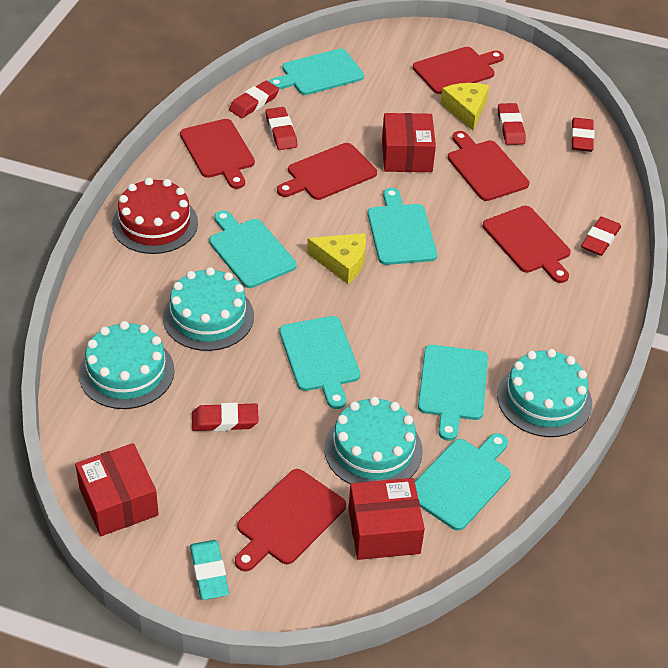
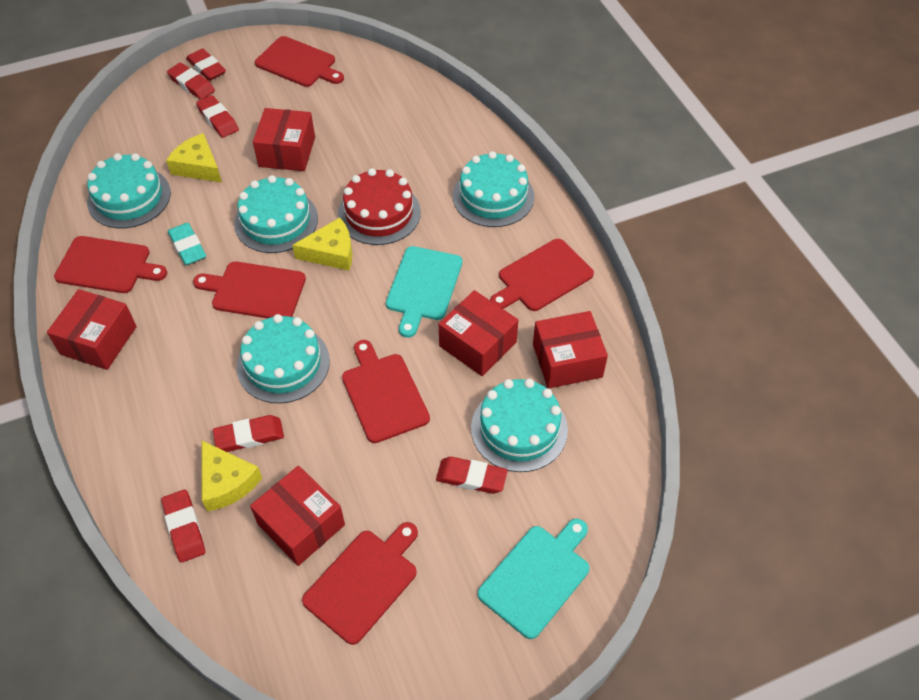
red box: 3 -> 5
turquoise cake: 4 -> 5
turquoise cutting board: 6 -> 2
yellow cheese: 2 -> 3

